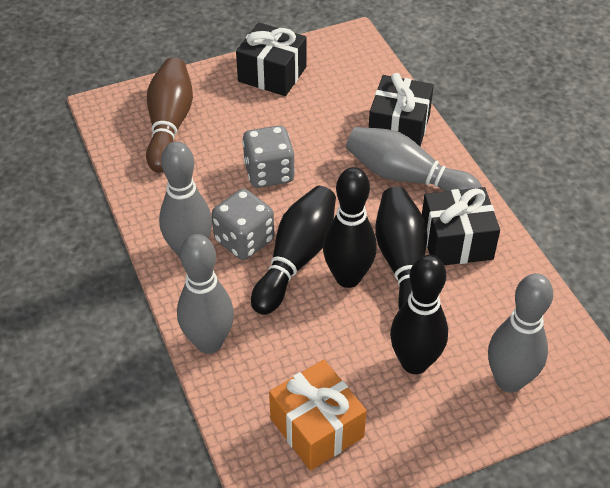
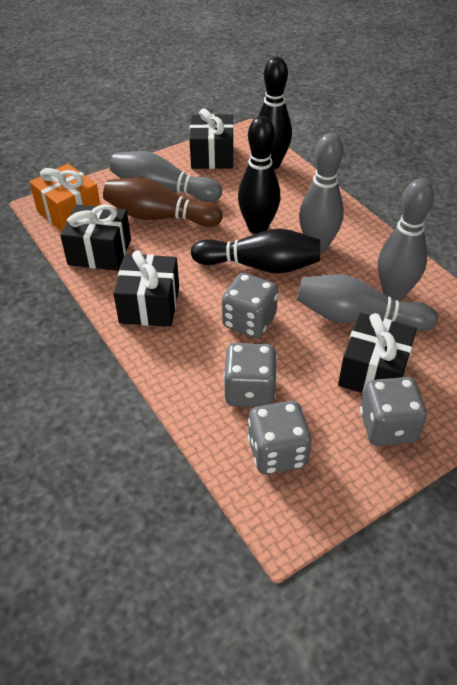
black bowling pin: 4 -> 3
black gift: 3 -> 4
grey dice: 2 -> 4

